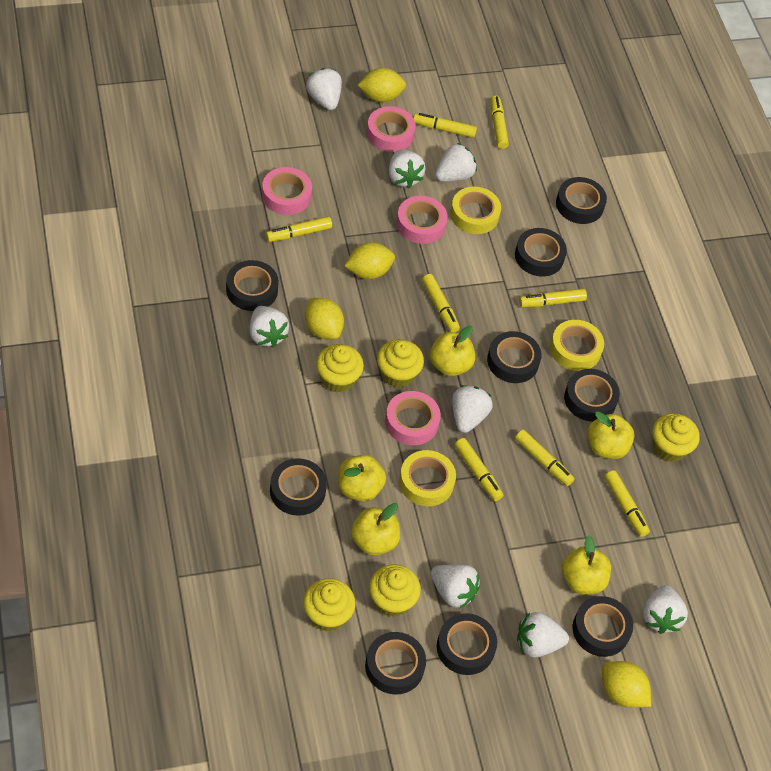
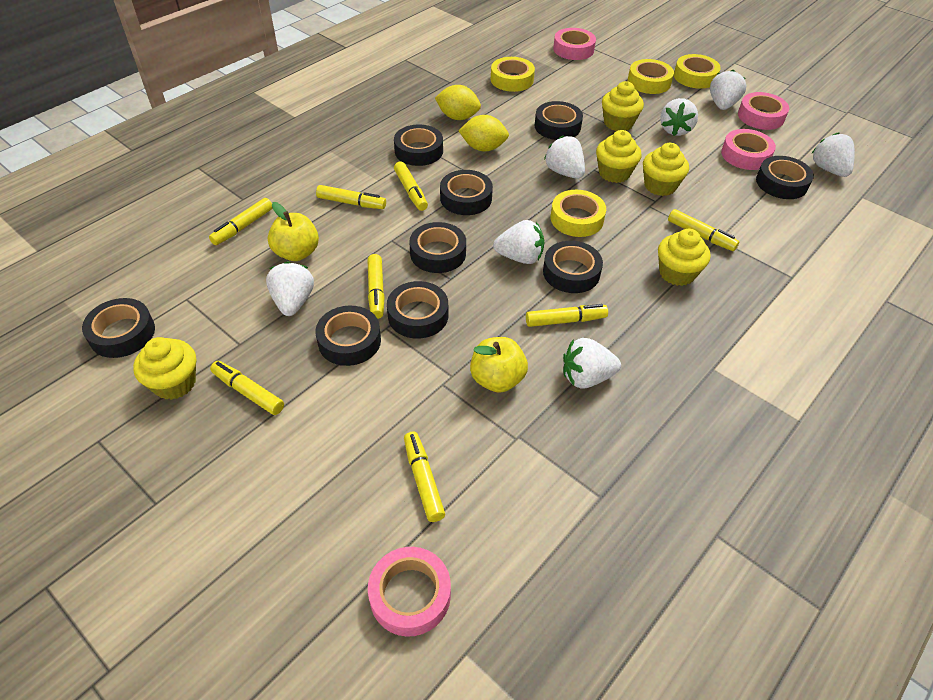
white strawberry: 8 -> 7
yellow apple: 5 -> 2
yellow lemon: 4 -> 2
yellow tape: 3 -> 4

